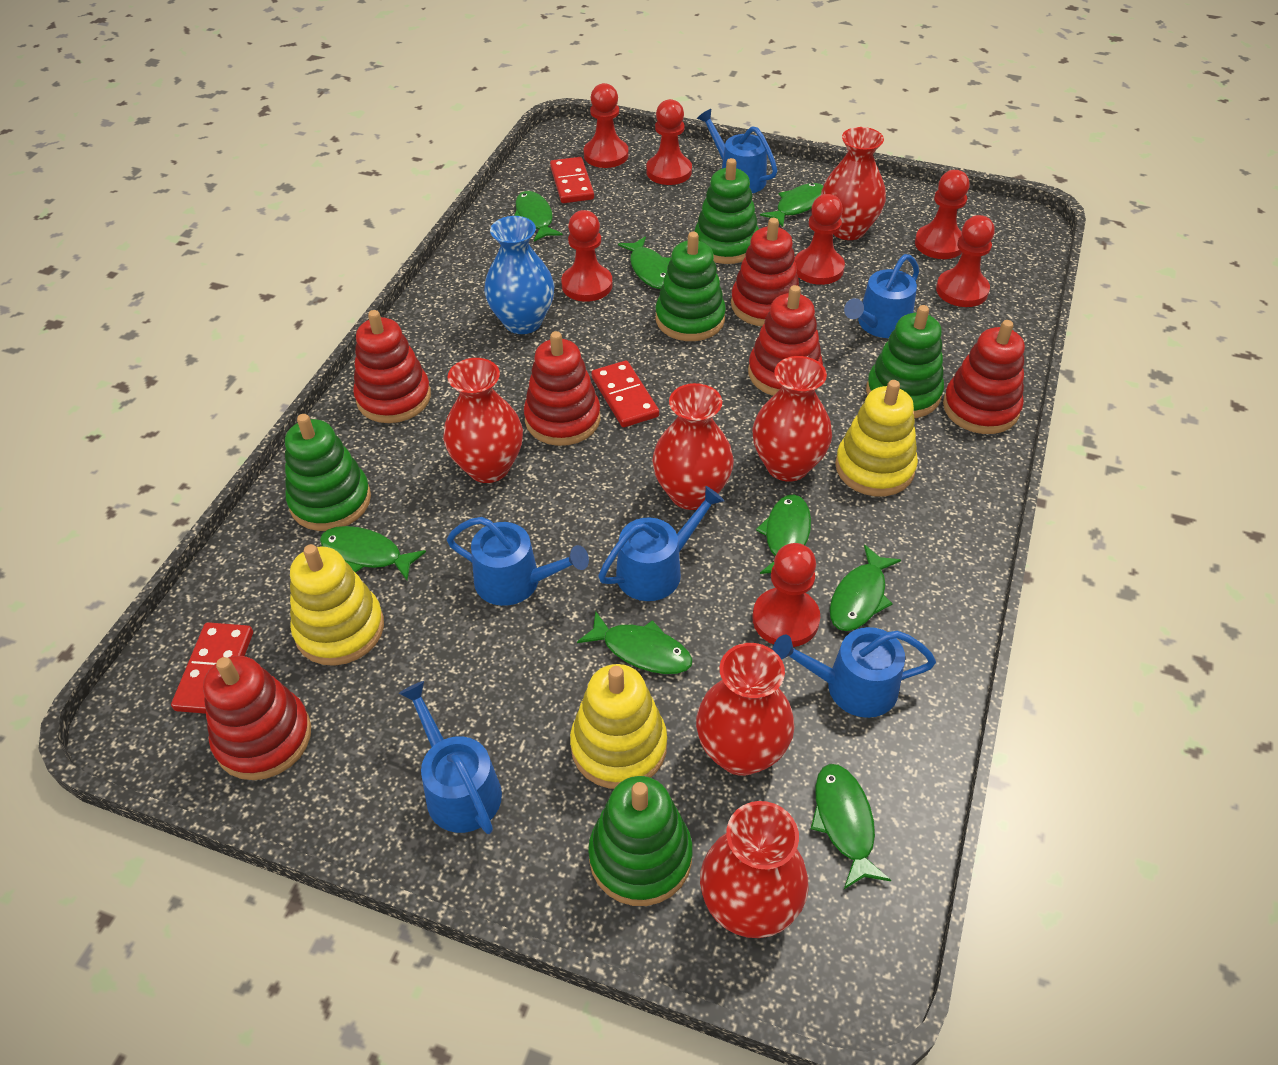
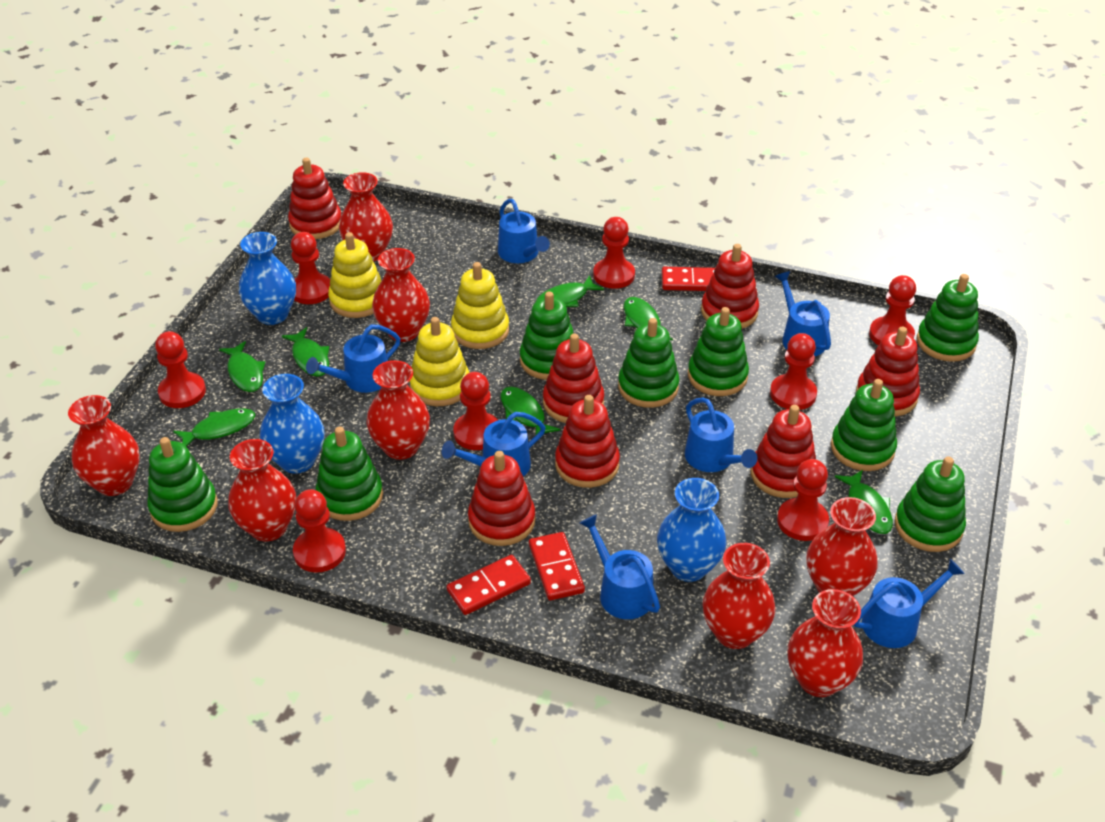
blue vase: 1 -> 3
blue watering can: 6 -> 7
green fish: 8 -> 7
green stacking toy: 5 -> 8
red pawn: 7 -> 8
red stacking toy: 6 -> 7
red vase: 6 -> 8

